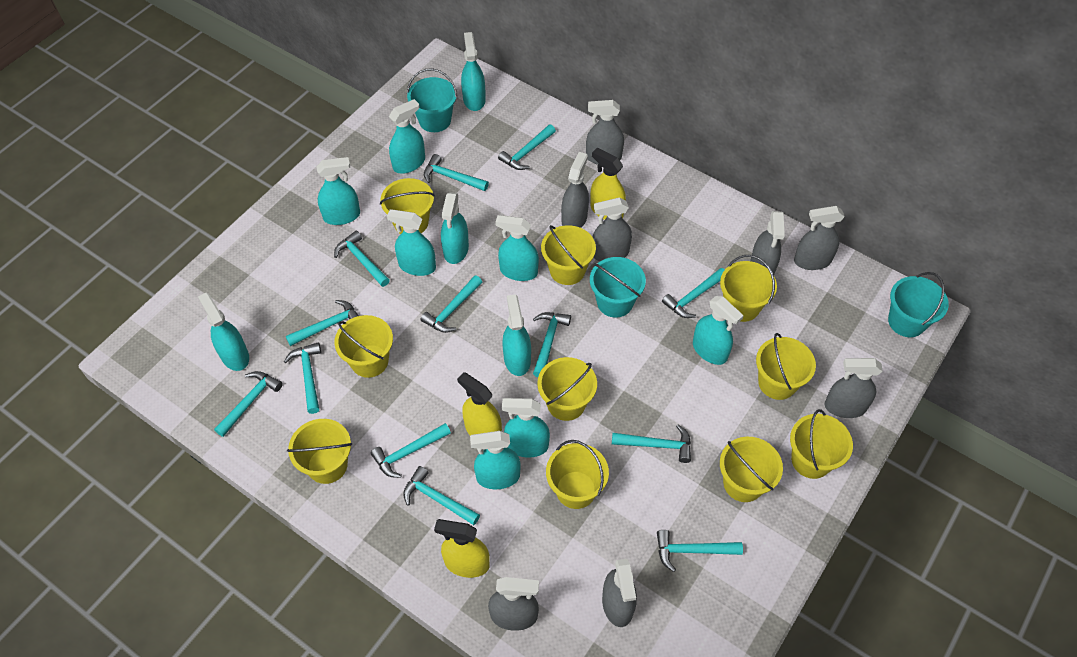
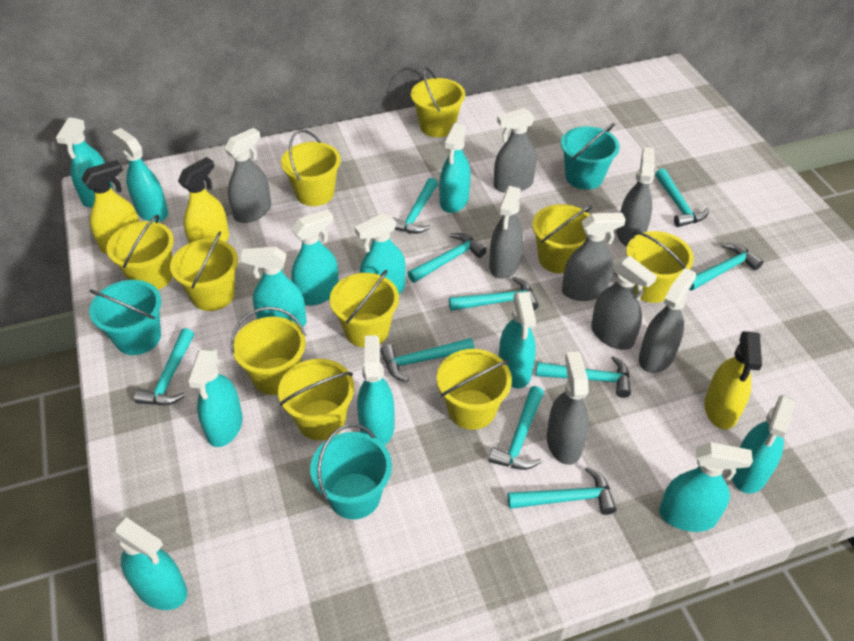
turquoise hammer: 13 -> 10
turquoise spray bottle: 11 -> 12

